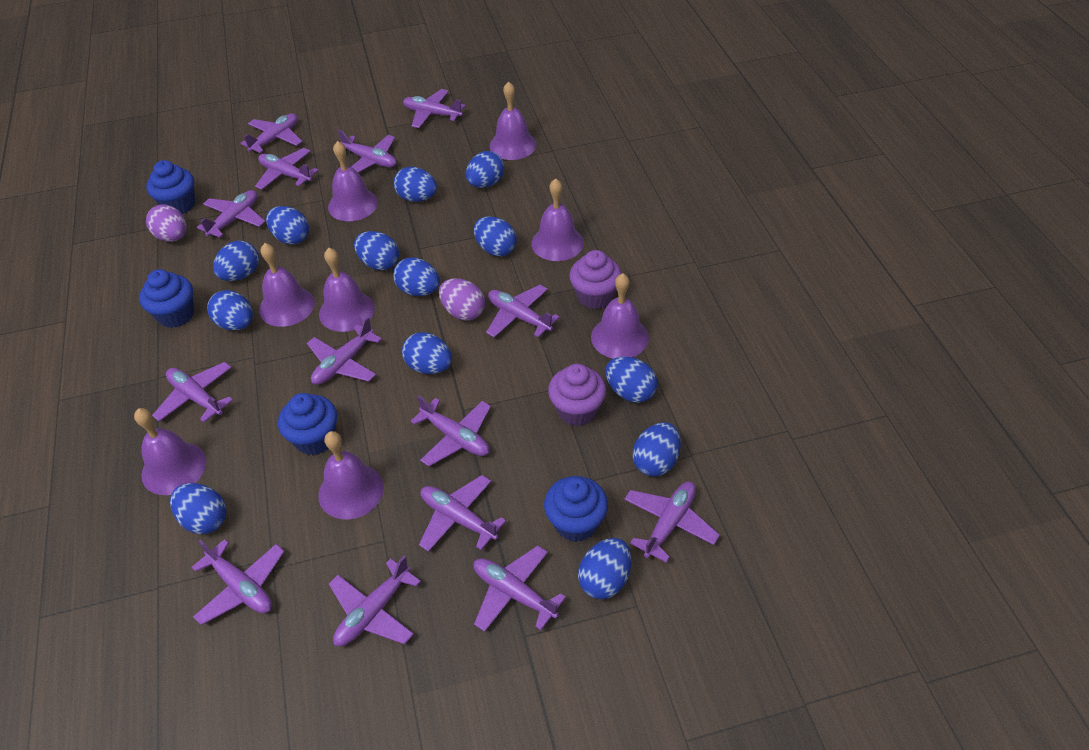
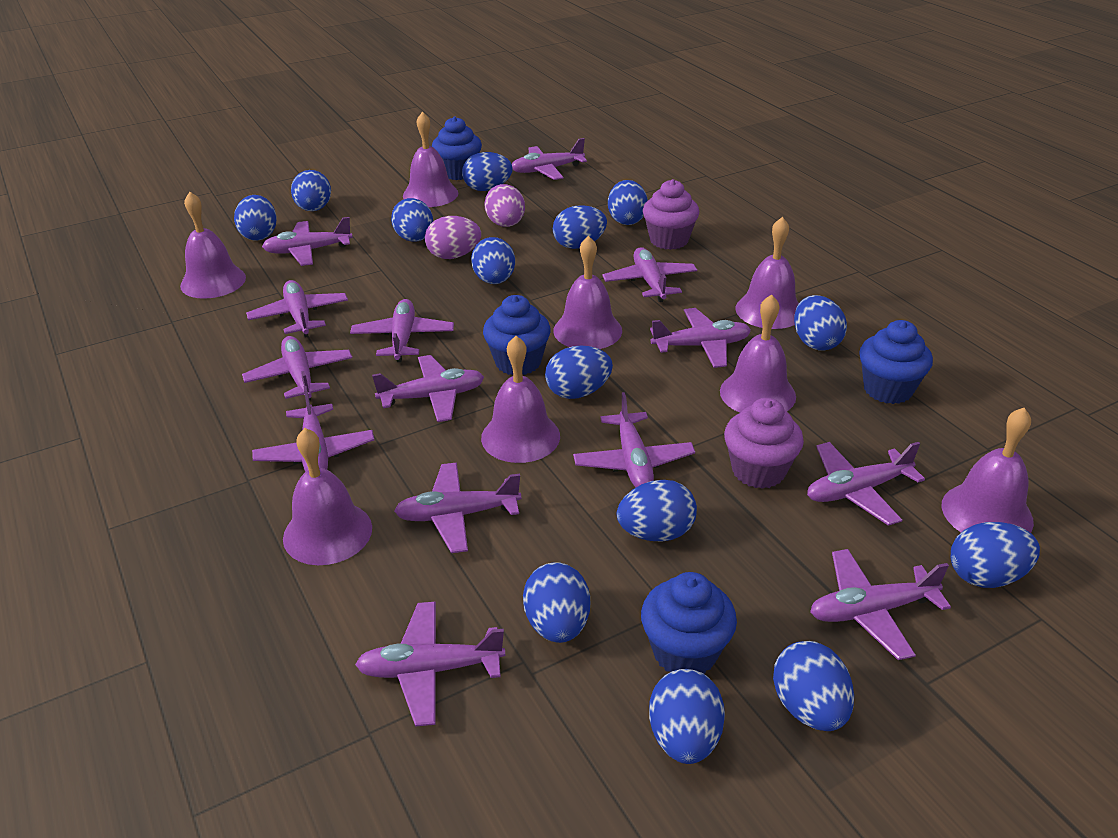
blue egg: 13 -> 14

